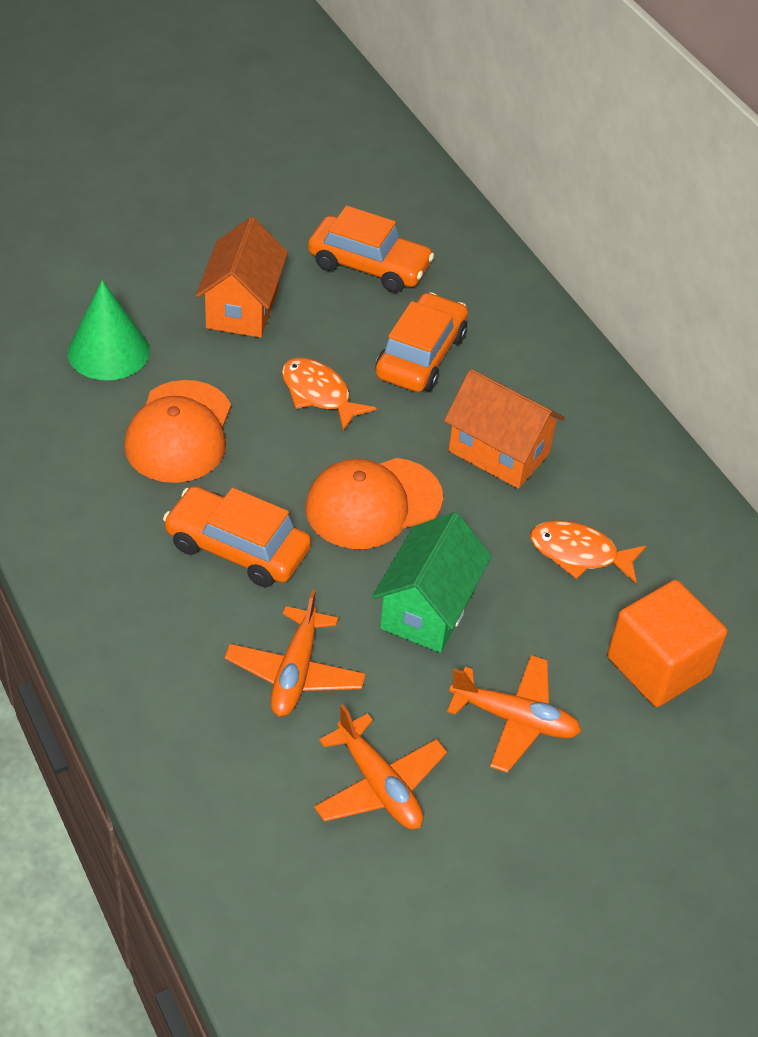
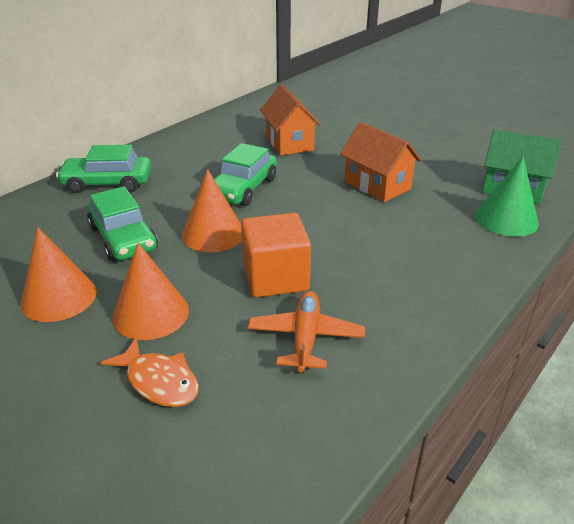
green car: 0 -> 3
orange cap: 2 -> 0
orange car: 3 -> 0
orange cone: 0 -> 3
orange fish: 2 -> 1
orange plane: 3 -> 1

